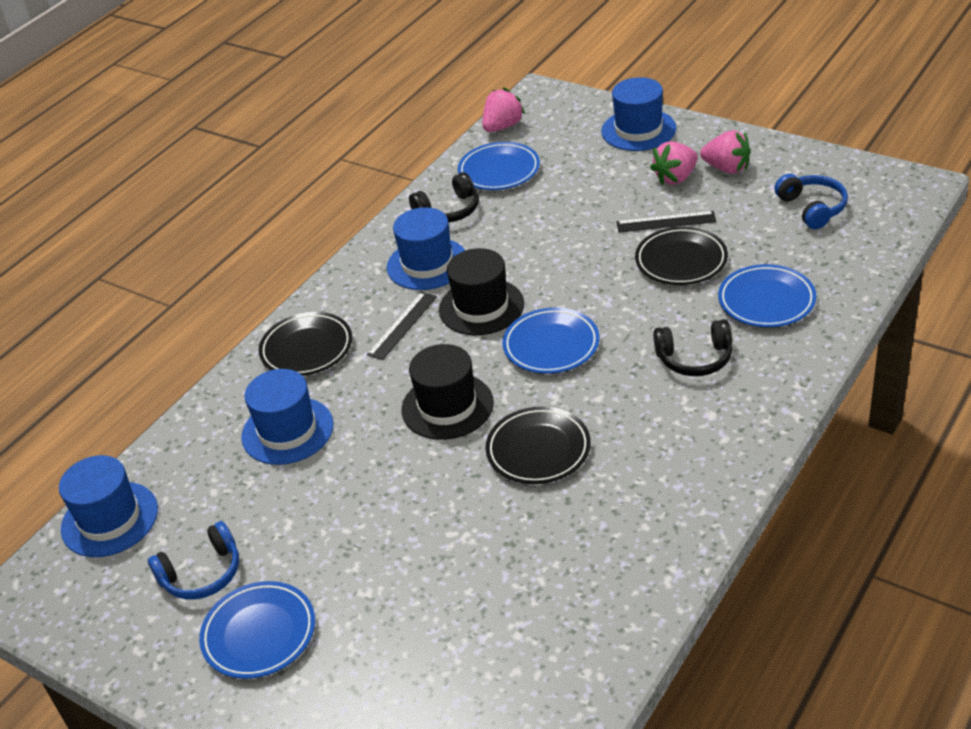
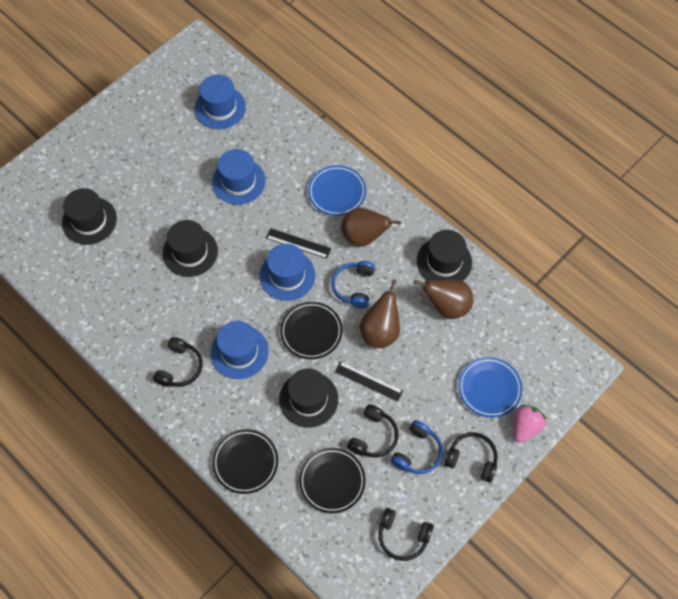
black hat: 2 -> 4
black headphones: 2 -> 4
blue plate: 4 -> 2
brown pear: 0 -> 3
pink strawberry: 3 -> 1

